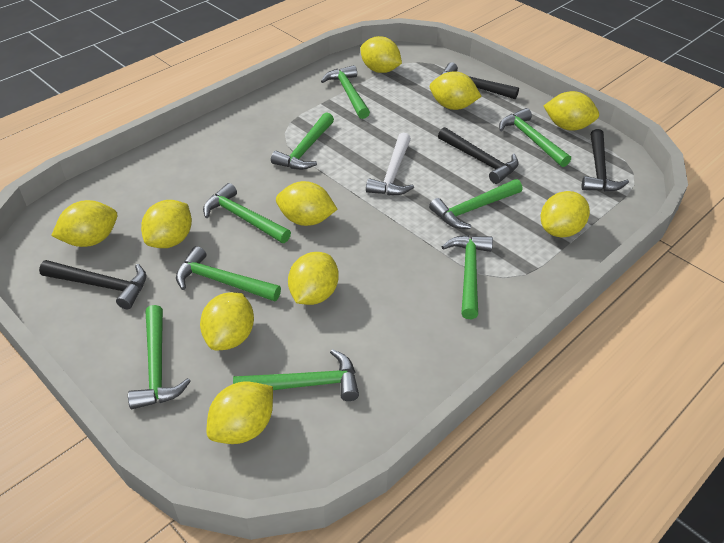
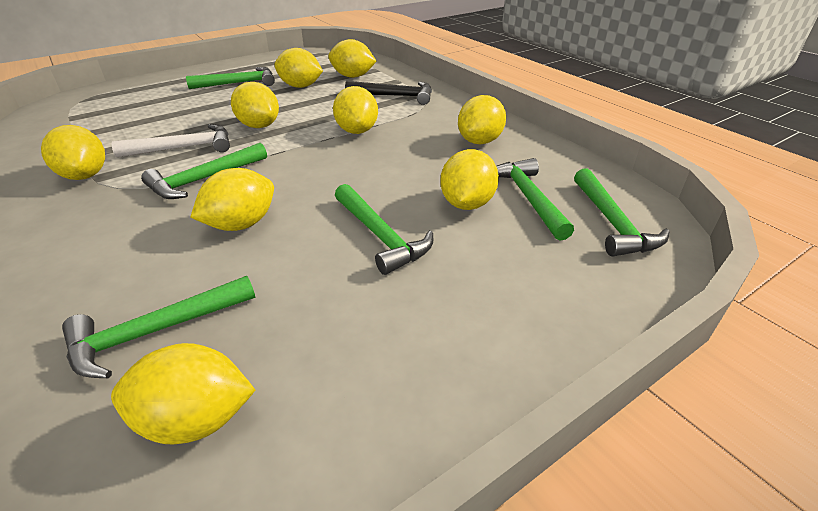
black hammer: 4 -> 1
green hammer: 9 -> 6
yellow lemon: 10 -> 9

